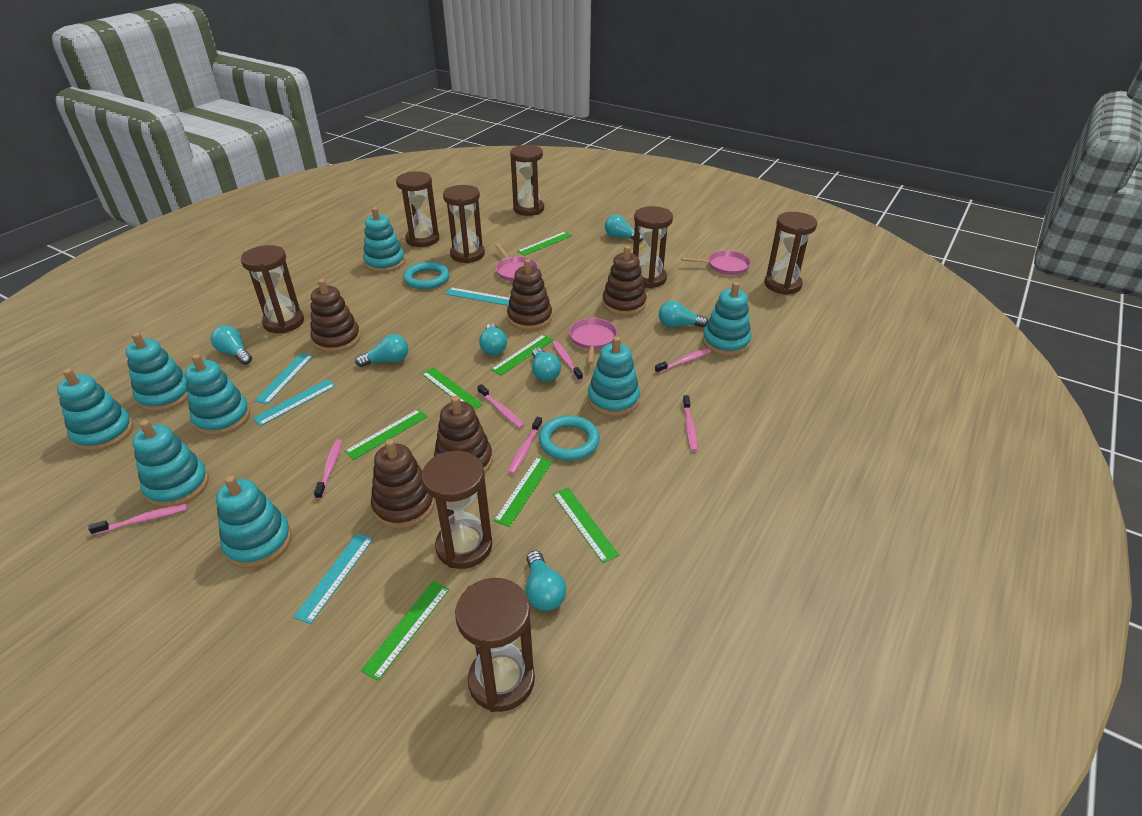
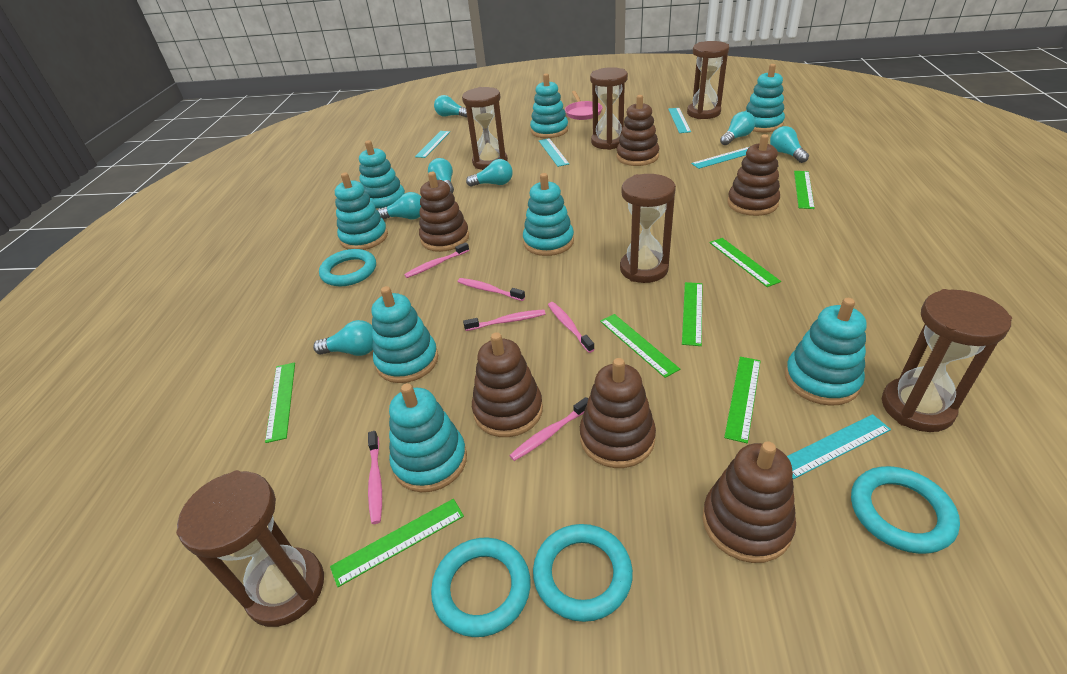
brown hourglass: 8 -> 6
brown stacking toy: 5 -> 6
pink pan: 3 -> 1
pink toothbrush: 7 -> 6
turquoise ring: 2 -> 4
turquoise ruler: 4 -> 5

